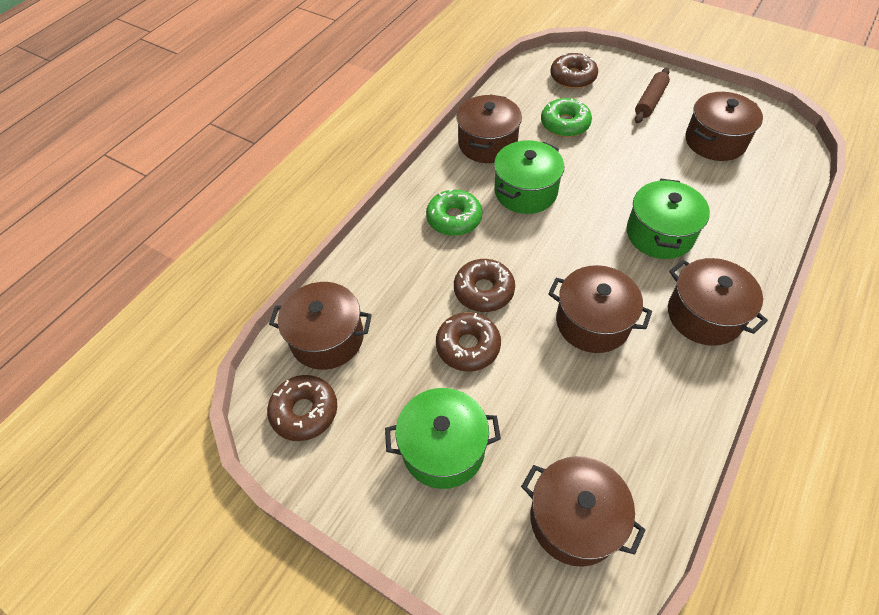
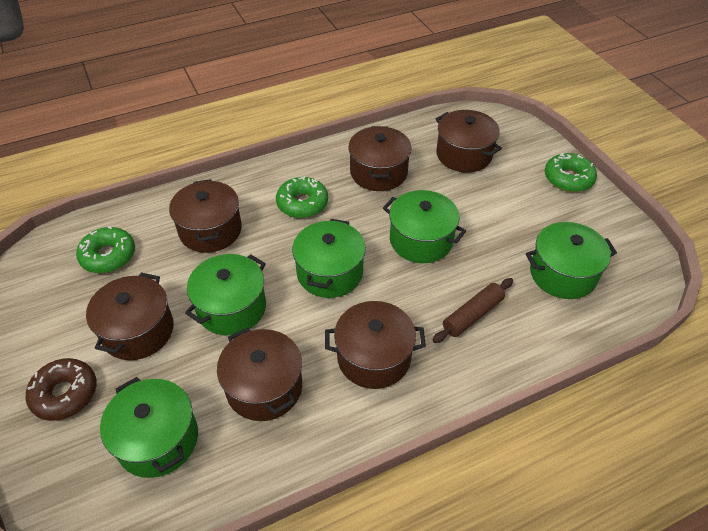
brown donut: 4 -> 1
green donut: 2 -> 3
green pot: 3 -> 5

